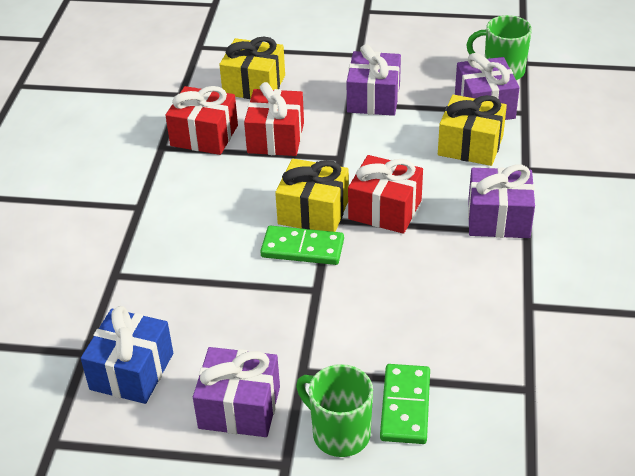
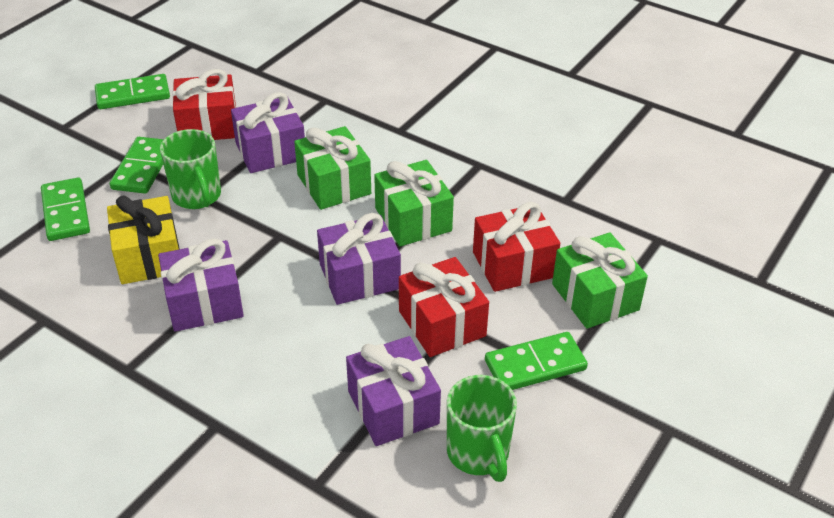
blue gift: 1 -> 0
green domino: 2 -> 4
green gift: 0 -> 3
yellow gift: 3 -> 1

